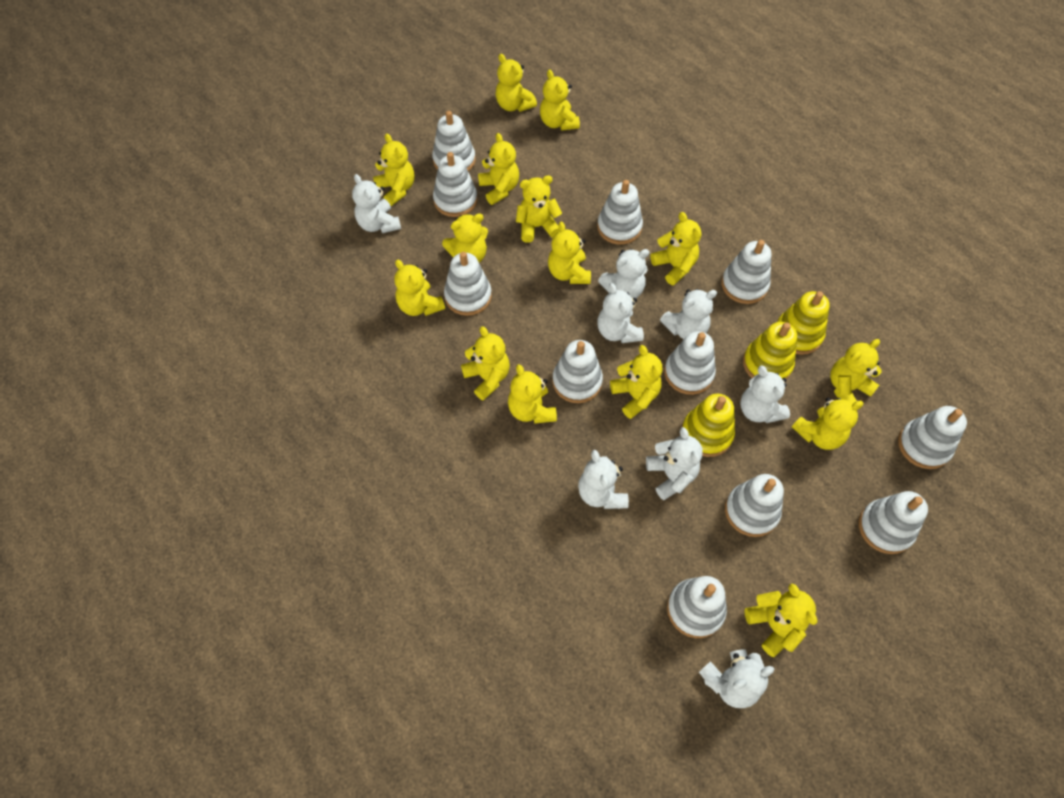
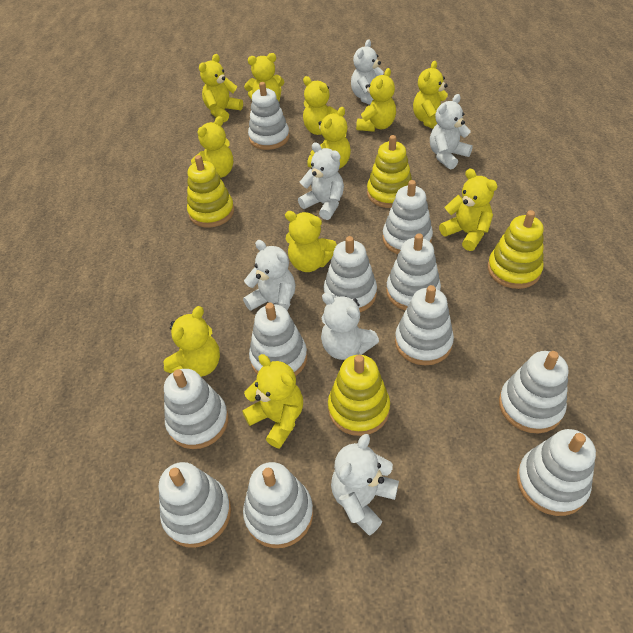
white teddy bear: 8 -> 6
yellow stacking toy: 3 -> 4
yellow teddy bear: 15 -> 11

